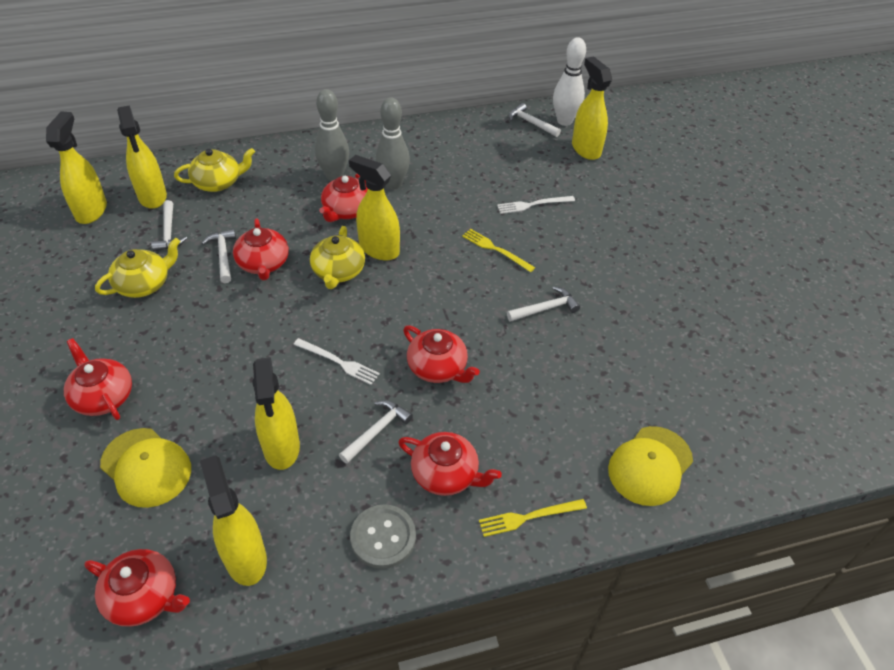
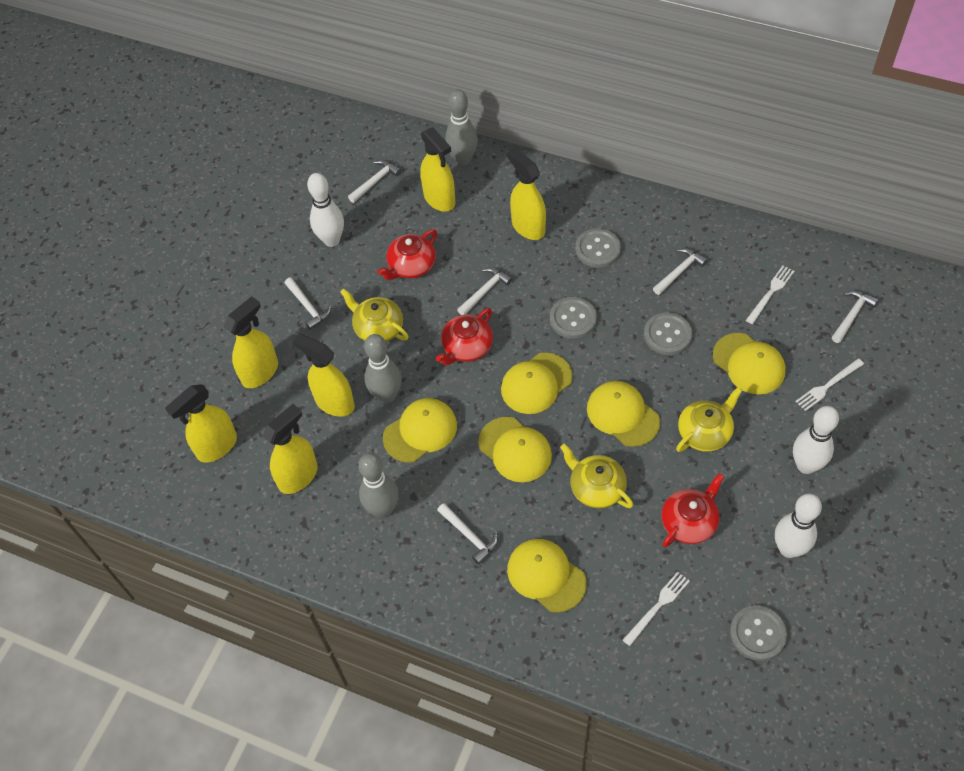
grey bowling pin: 2 -> 3
grey button: 1 -> 4
red teapot: 6 -> 3
white bowling pin: 1 -> 3
white fork: 2 -> 3
white hammer: 5 -> 6
yellow cap: 2 -> 6
yellow fork: 2 -> 0

